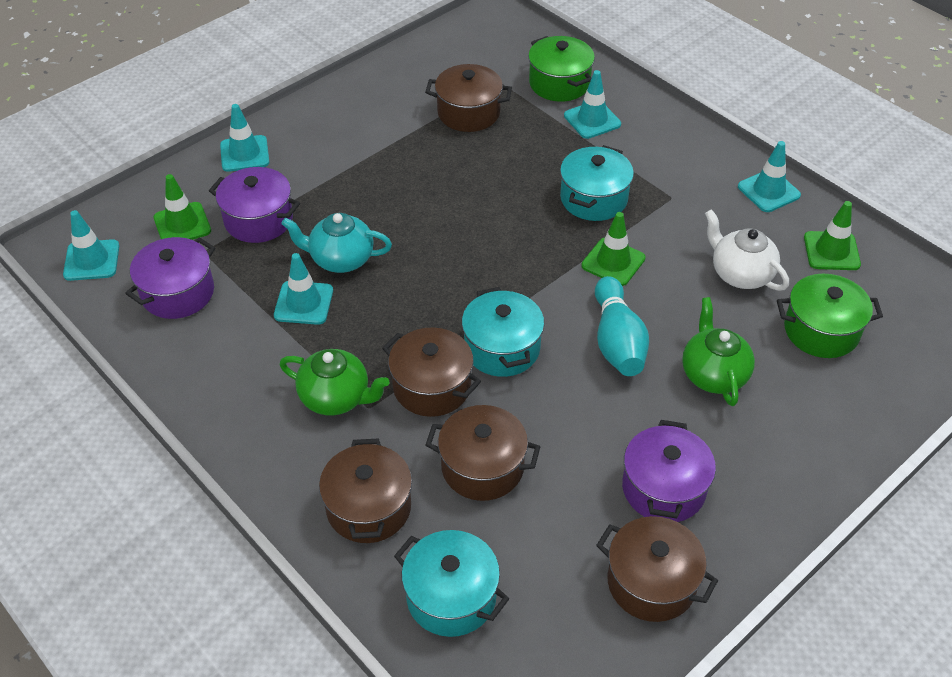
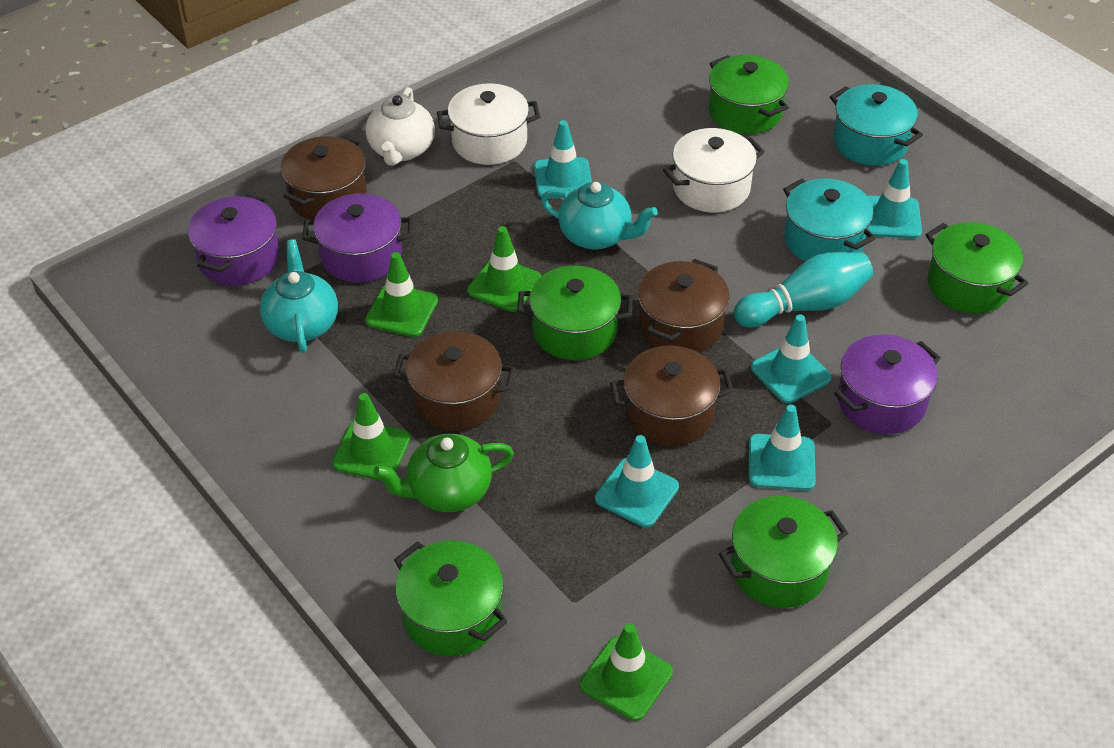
brown pot: 5 -> 4
green pot: 2 -> 5
green teapot: 2 -> 1
green traffic cone: 3 -> 4
turquoise pot: 3 -> 2
turquoise teapot: 1 -> 2
white pot: 0 -> 2

